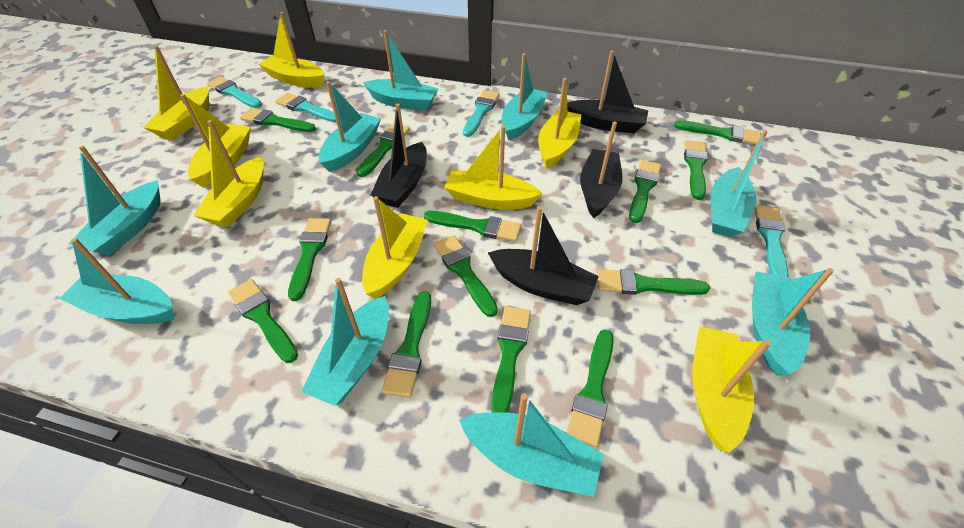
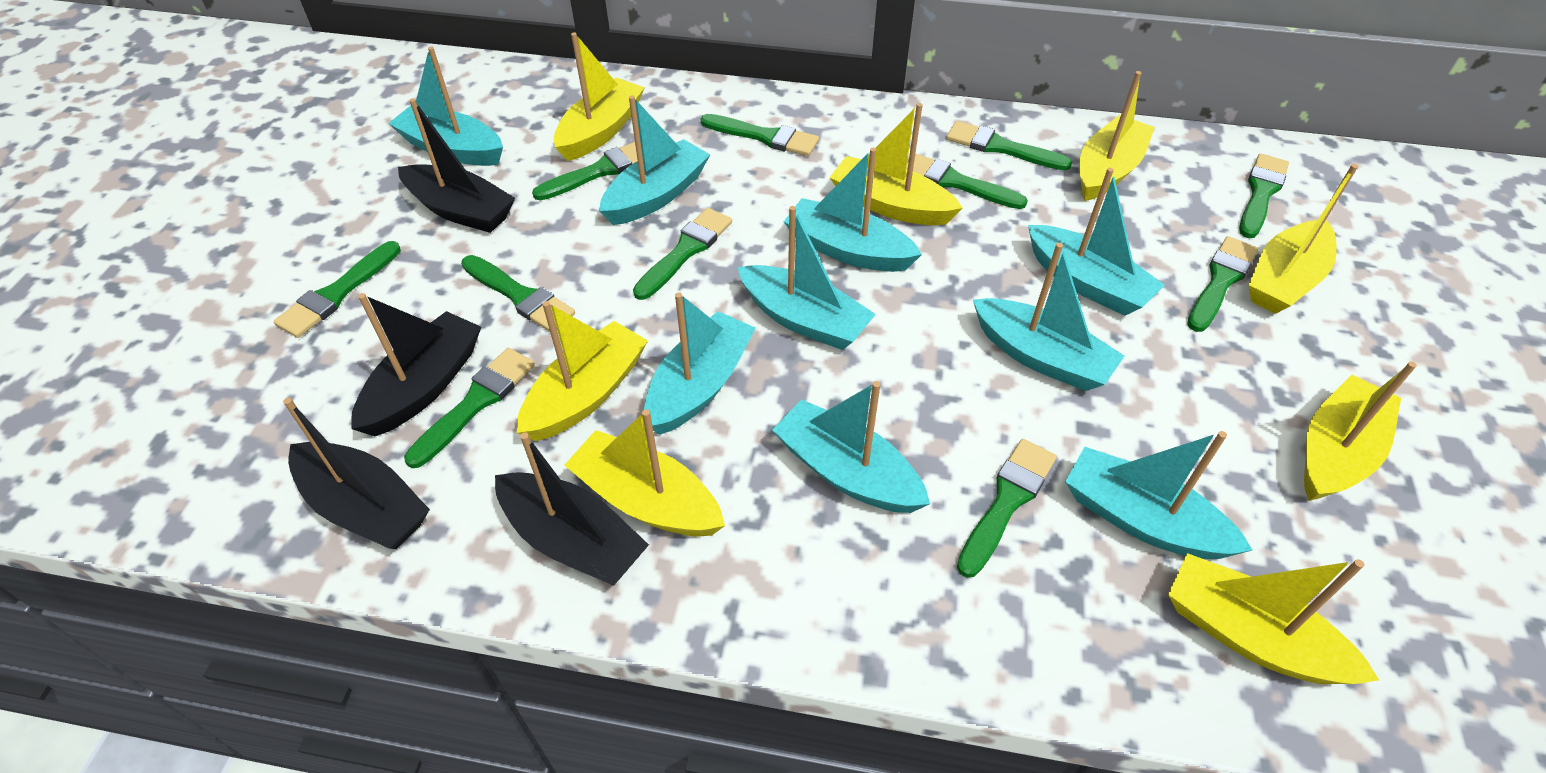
green brush: 13 -> 11
turquoise brush: 4 -> 0

